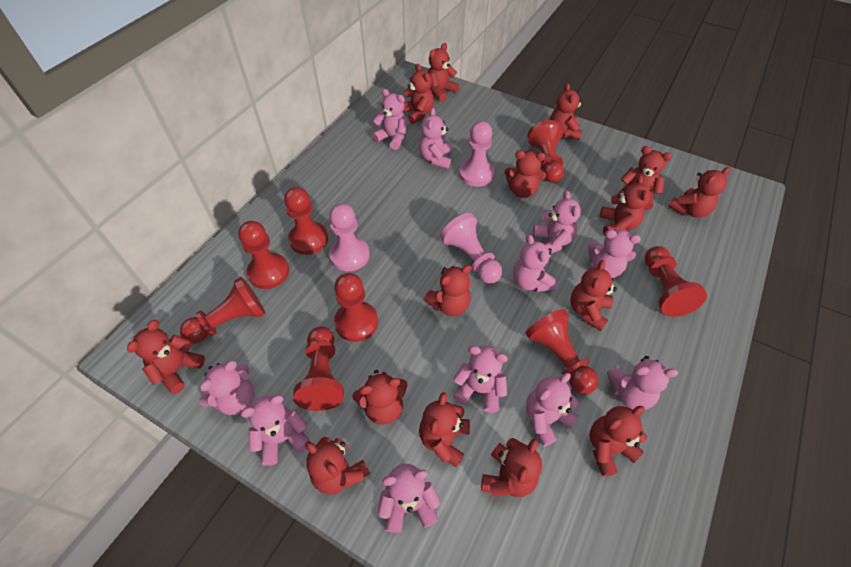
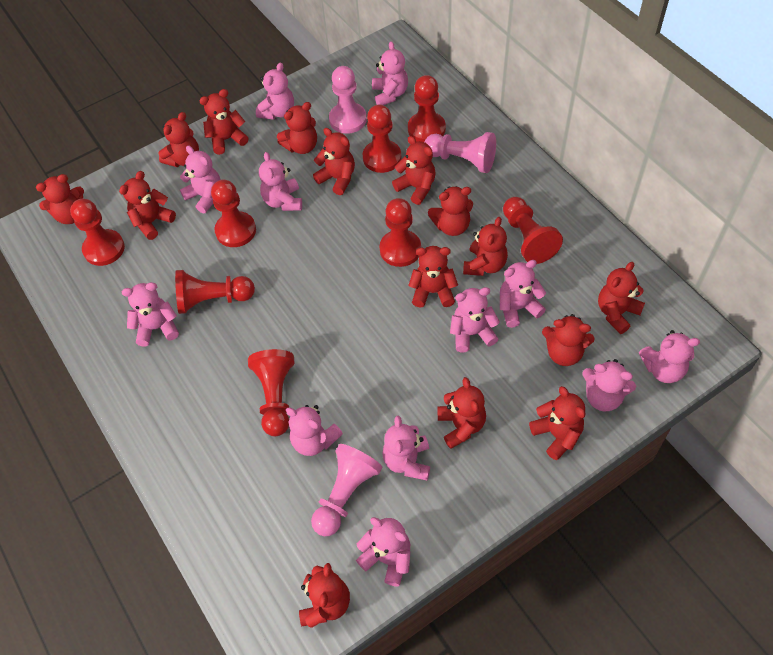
pink teddy bear: 11 -> 12

